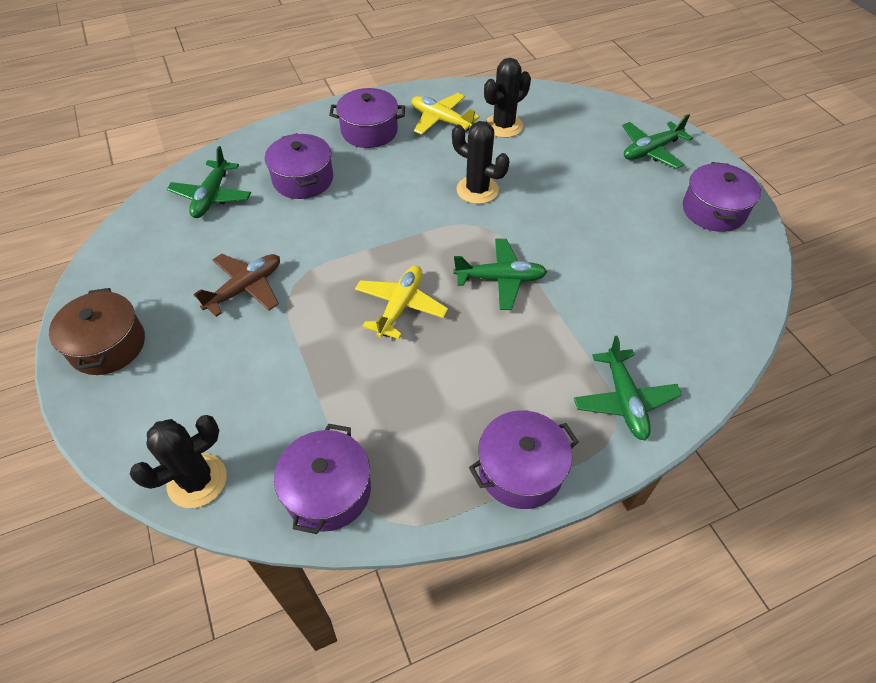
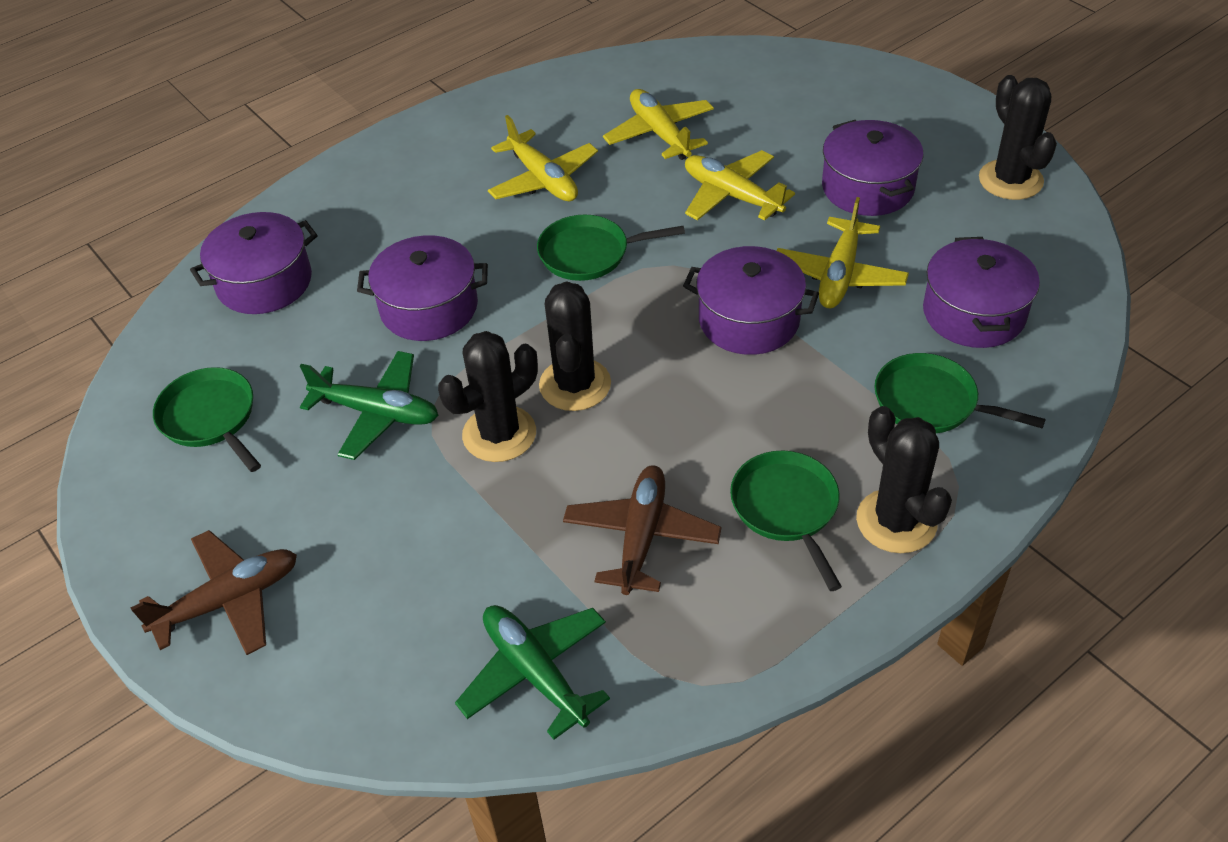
black cactus: 3 -> 4
brown plane: 1 -> 2
brown pot: 1 -> 0
green pan: 0 -> 4
green plane: 4 -> 2
yellow plane: 2 -> 4

